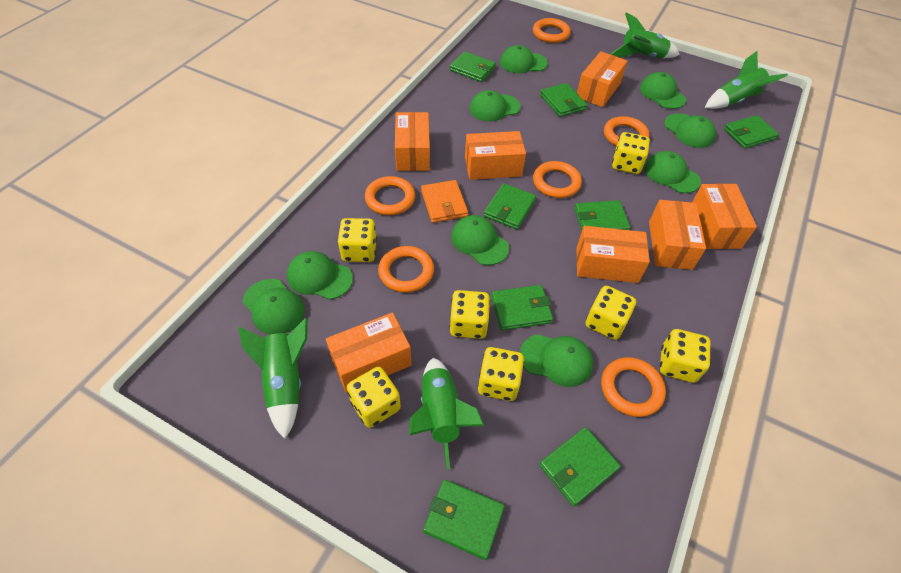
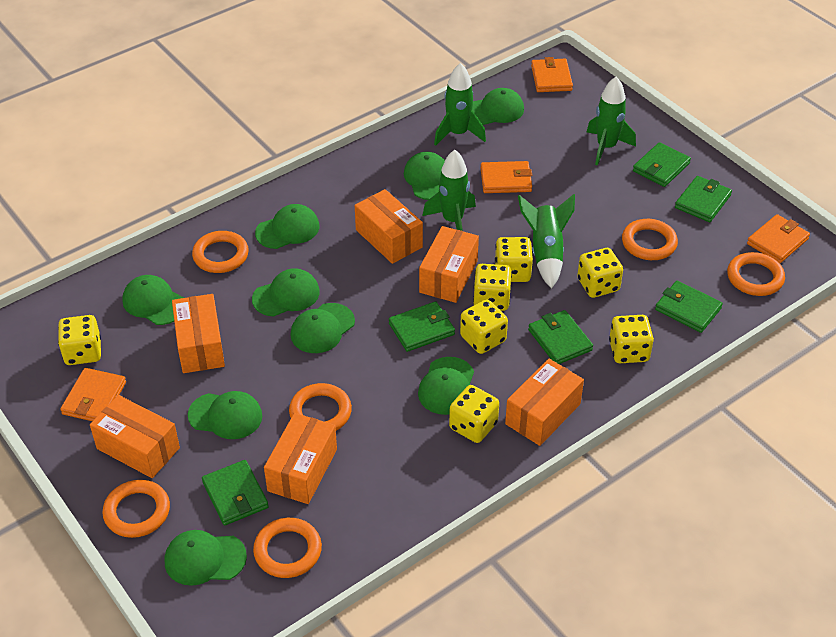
green wallet: 8 -> 6
orange box: 7 -> 6
orange wallet: 1 -> 4

